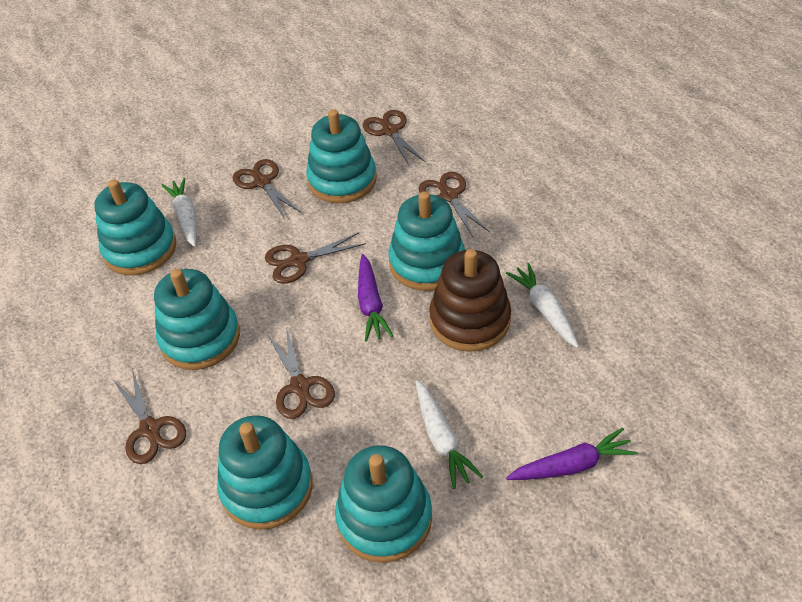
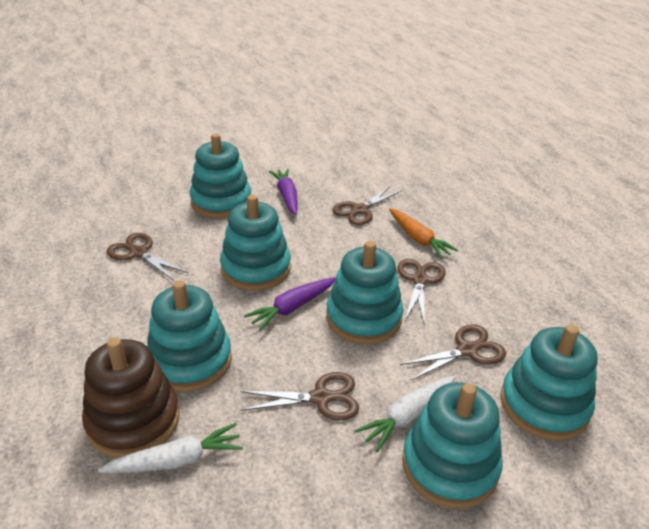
brown scissors: 6 -> 5
orange carrot: 0 -> 1
white carrot: 3 -> 2

